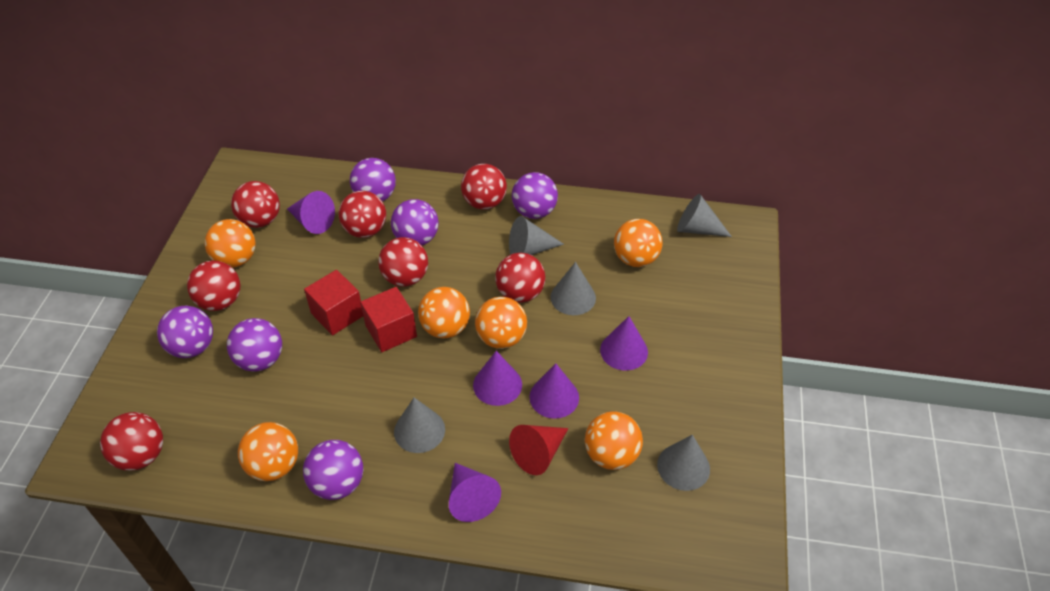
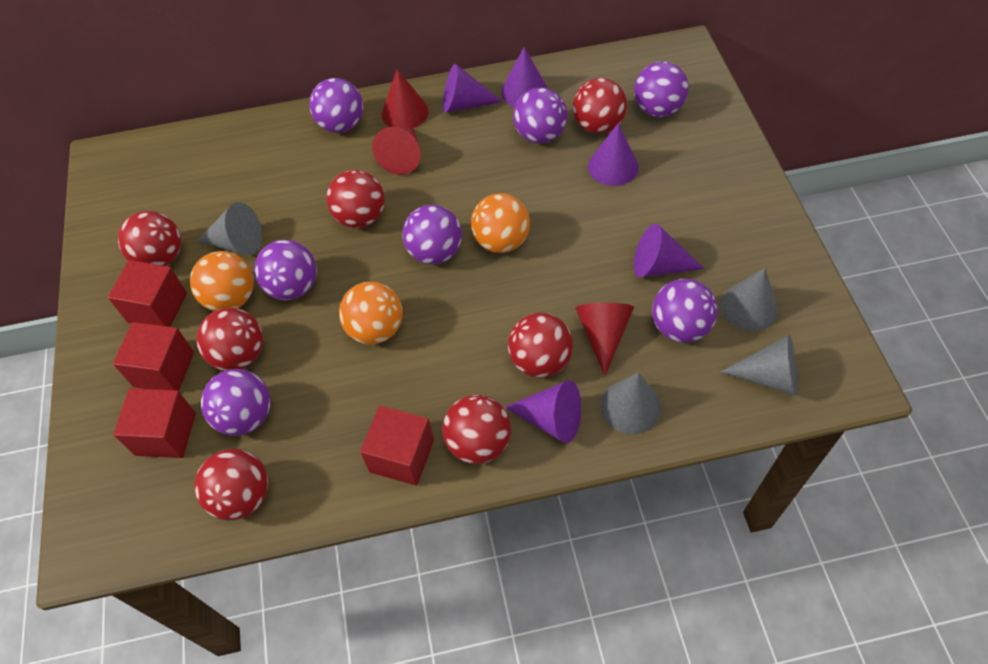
grey cone: 5 -> 4
orange ball: 6 -> 3
purple ball: 6 -> 7
red cone: 1 -> 3
red cube: 2 -> 4

